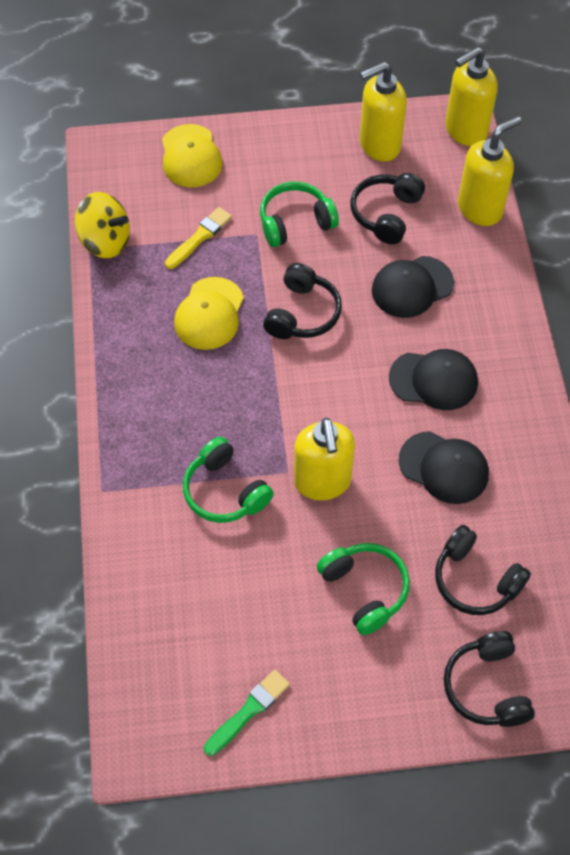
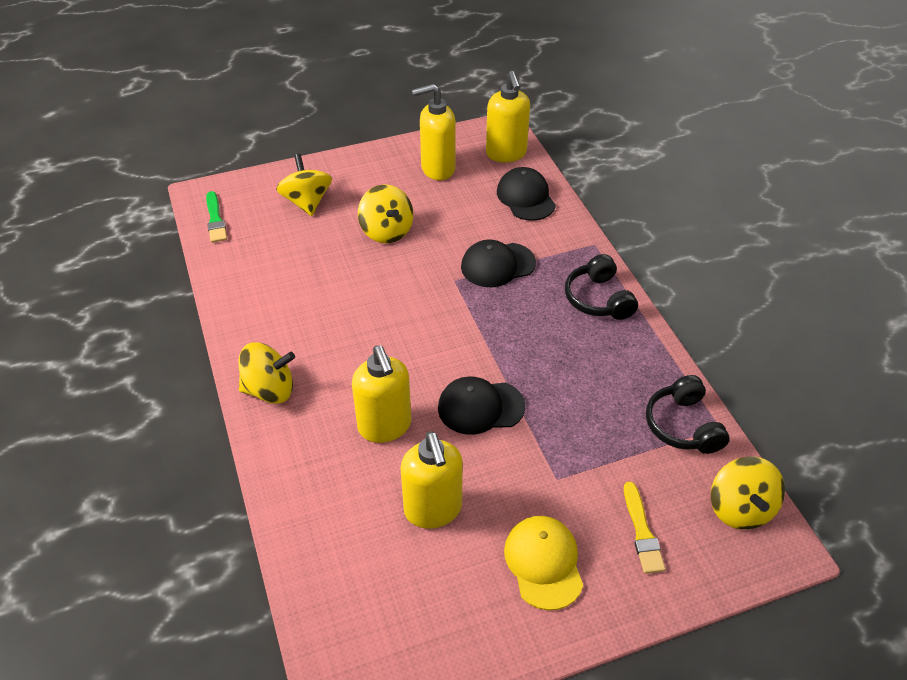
black headphones: 4 -> 2
green headphones: 3 -> 0
yellow cap: 2 -> 1
yellow spinning top: 1 -> 4

